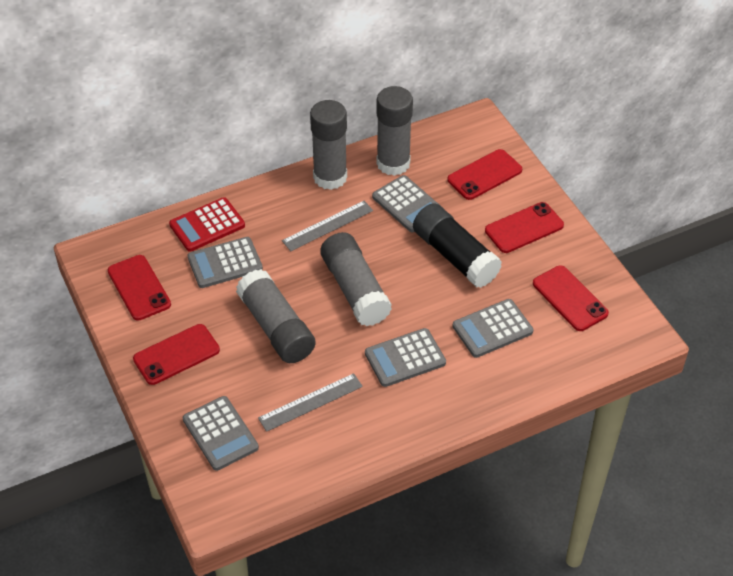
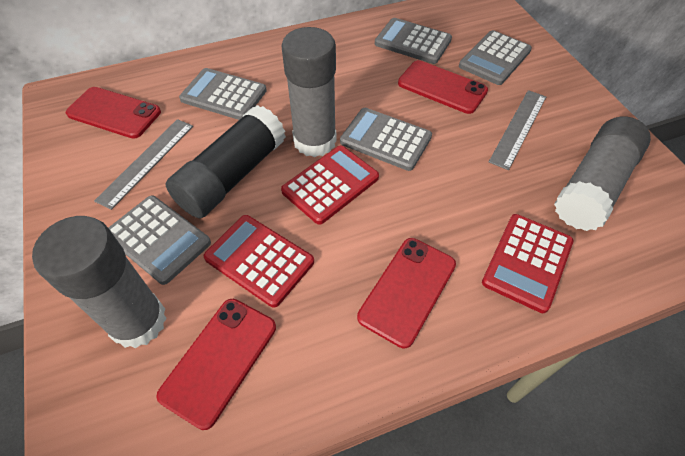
grey glue stick: 4 -> 3
red calculator: 1 -> 3
red phone: 5 -> 4

